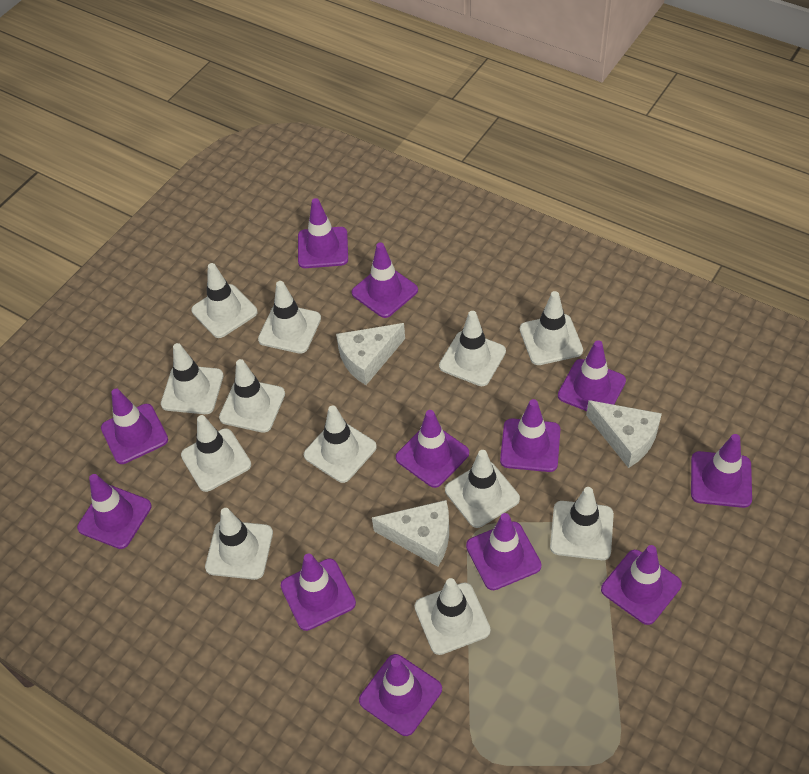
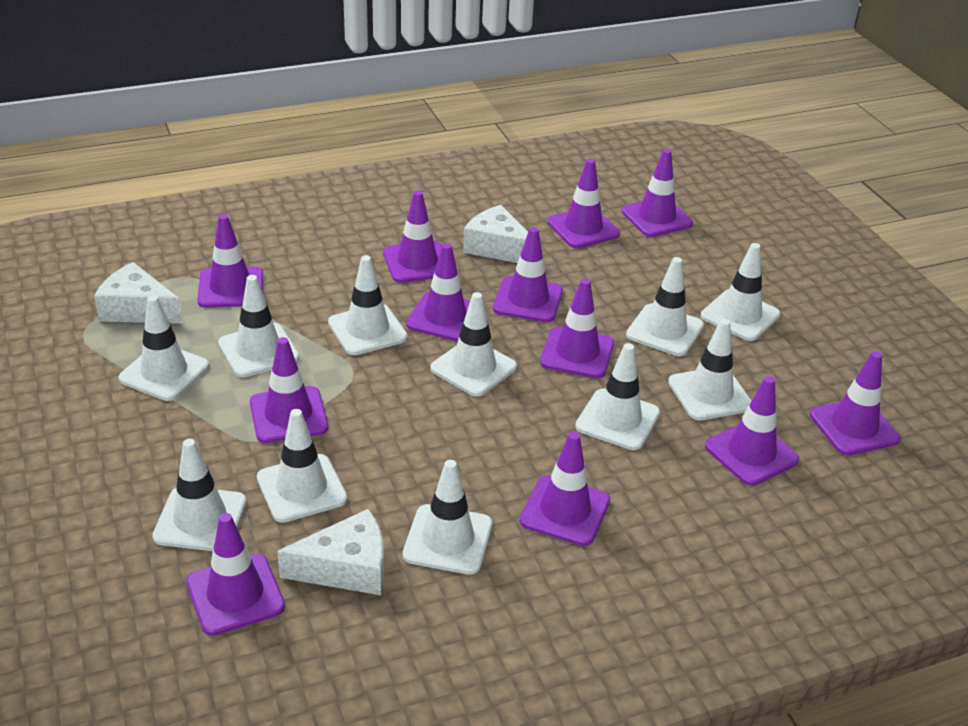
white traffic cone: 12 -> 11

